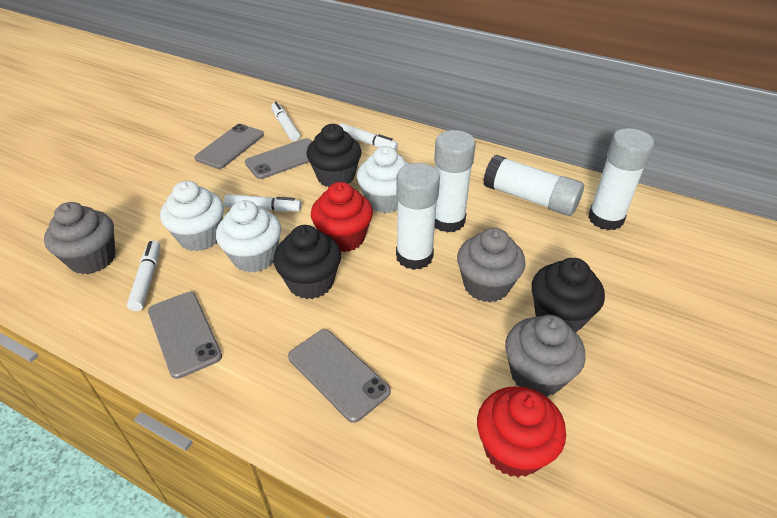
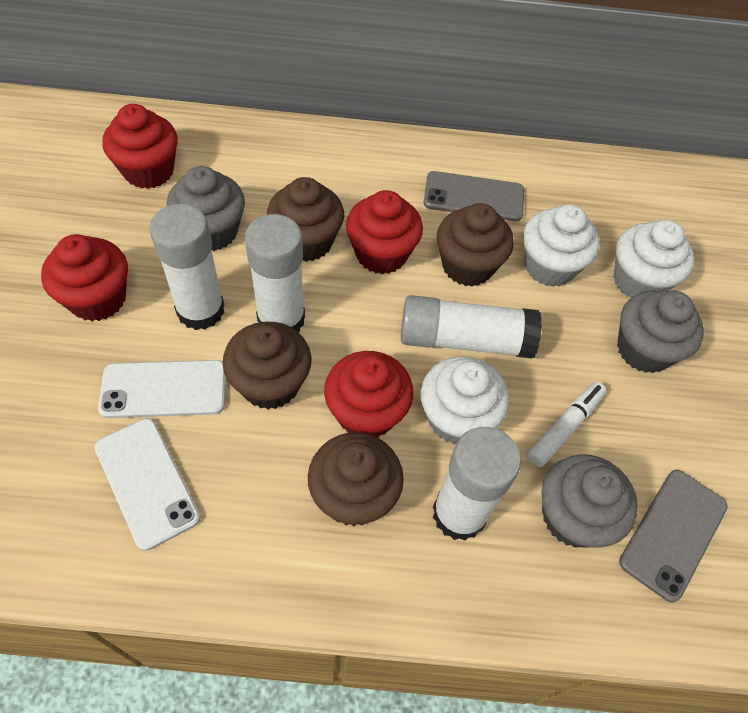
black cupcake: 3 -> 0
brown cupcake: 0 -> 4
grey phone: 4 -> 2
red cupcake: 2 -> 4
white marker: 4 -> 1
white phone: 0 -> 2

